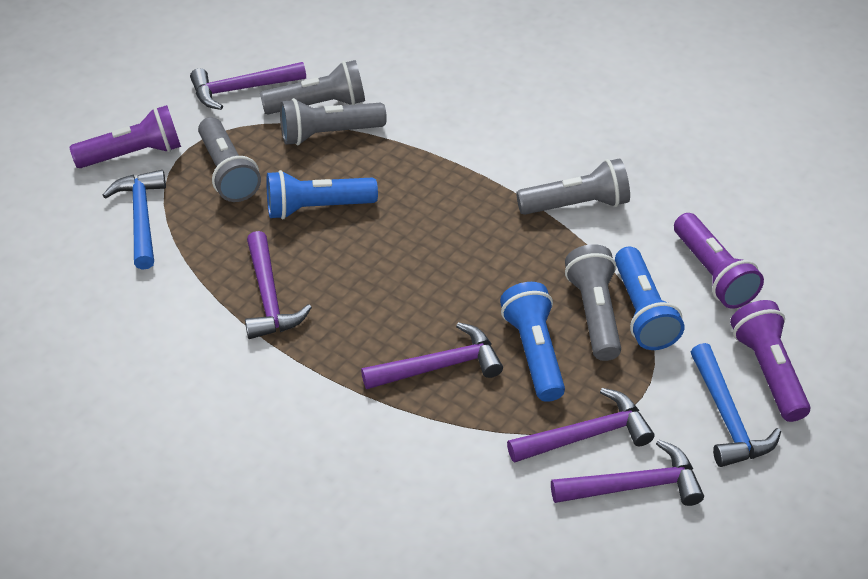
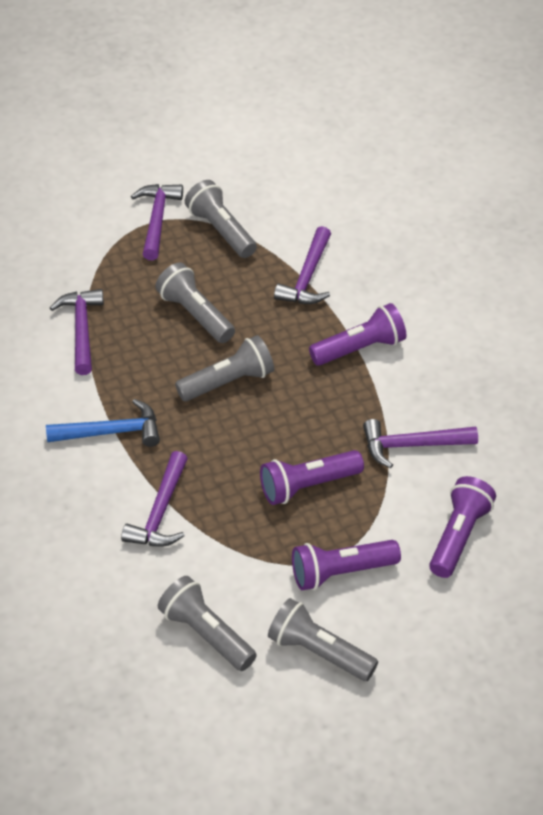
blue flashlight: 3 -> 0
blue hammer: 2 -> 1
purple flashlight: 3 -> 4

